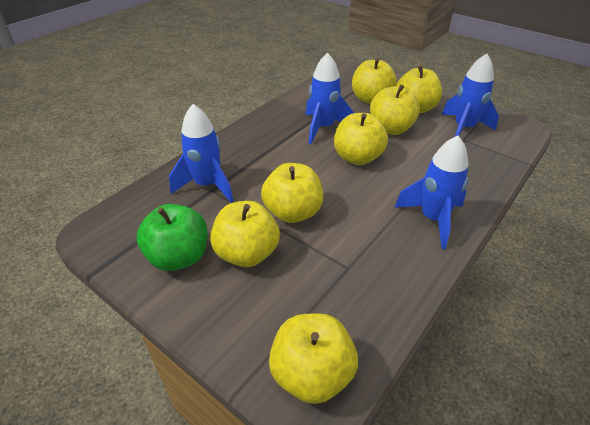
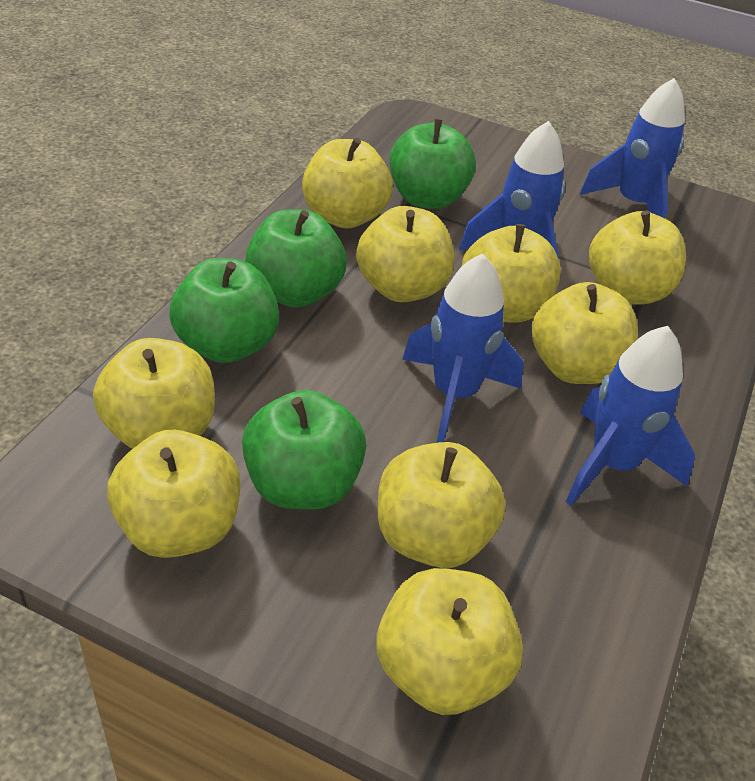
green apple: 1 -> 4
yellow apple: 7 -> 9

